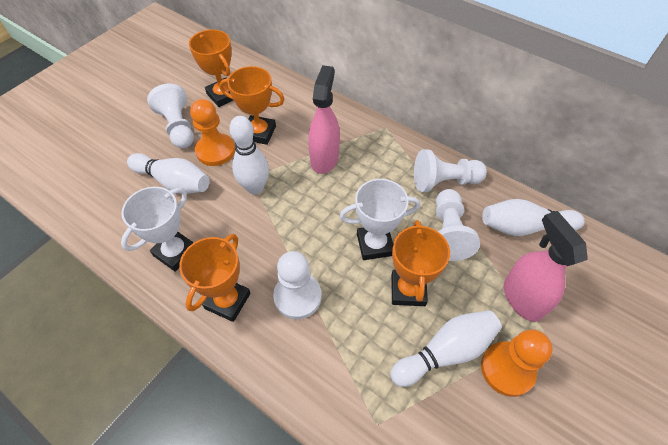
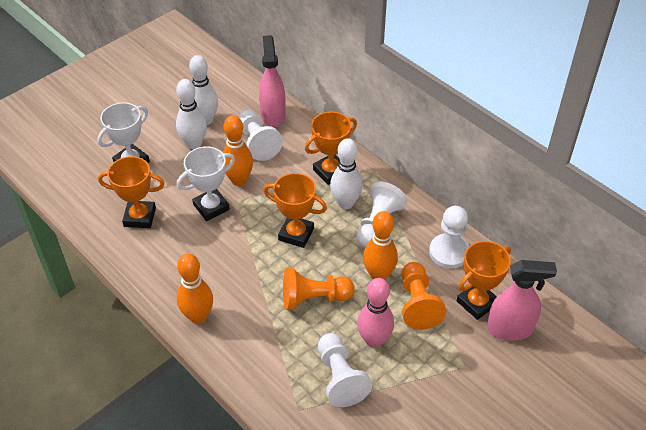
orange bowling pin: 0 -> 3
pink bowling pin: 0 -> 1
white bowling pin: 4 -> 3

